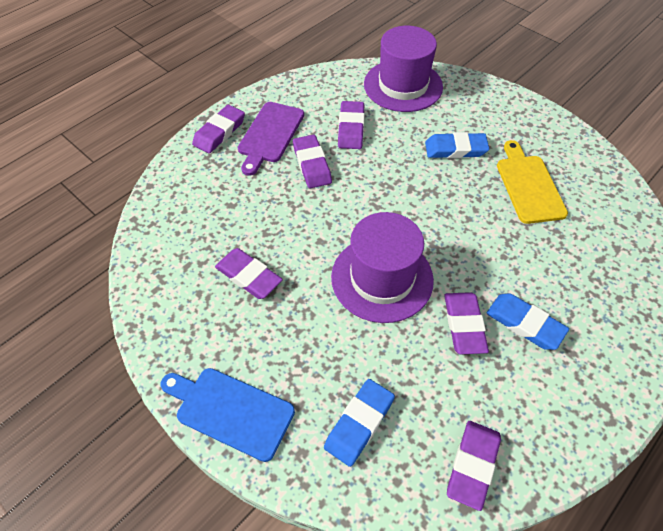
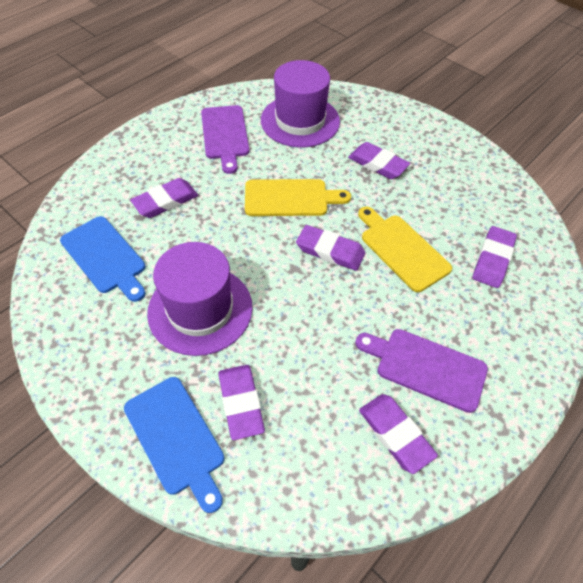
blue cutting board: 1 -> 2
blue eraser: 3 -> 0
purple cutting board: 1 -> 2
yellow cutting board: 1 -> 2

